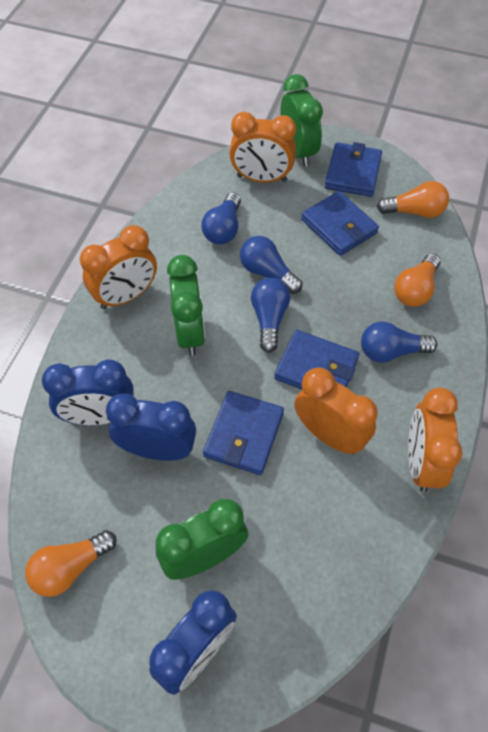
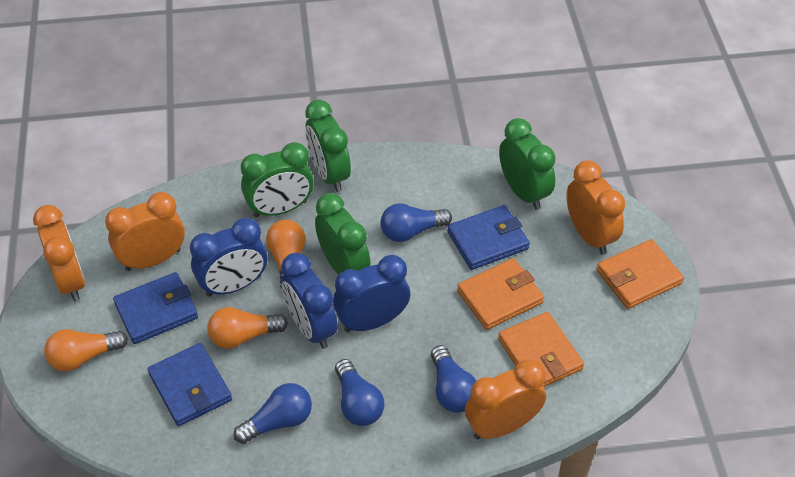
blue wallet: 4 -> 3
green clock: 3 -> 4
orange wallet: 0 -> 3

